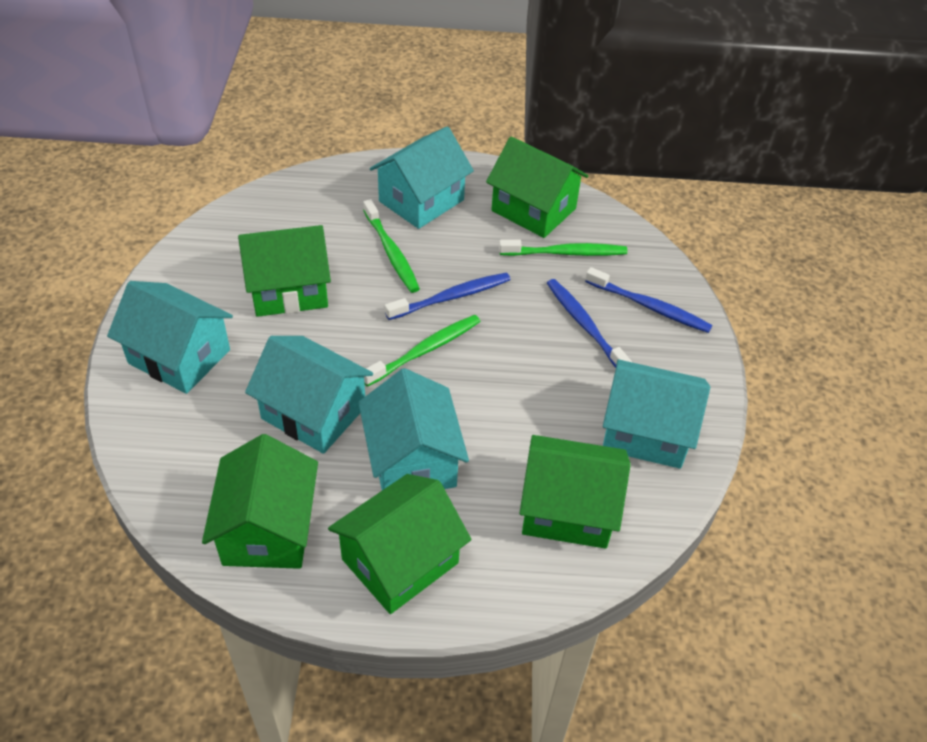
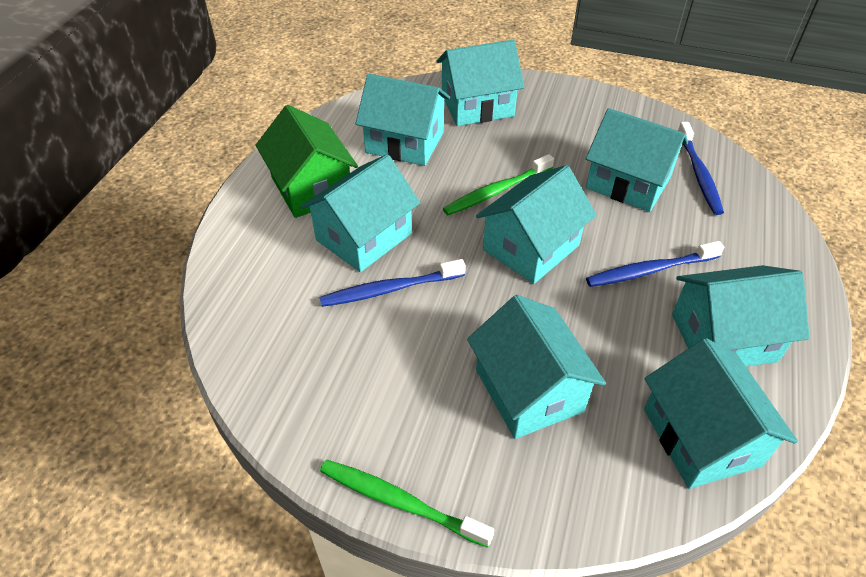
green house: 5 -> 1
green toothbrush: 3 -> 2
turquoise house: 5 -> 8

